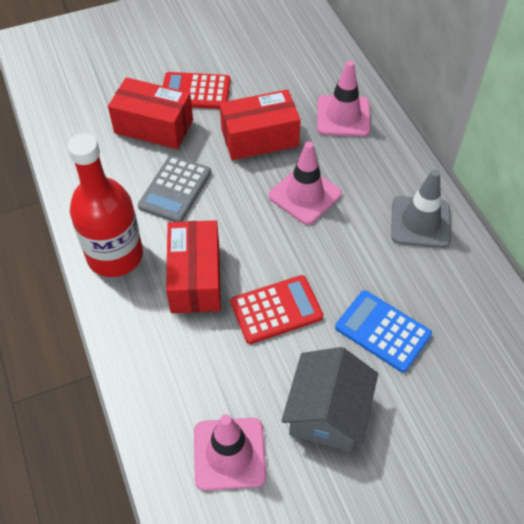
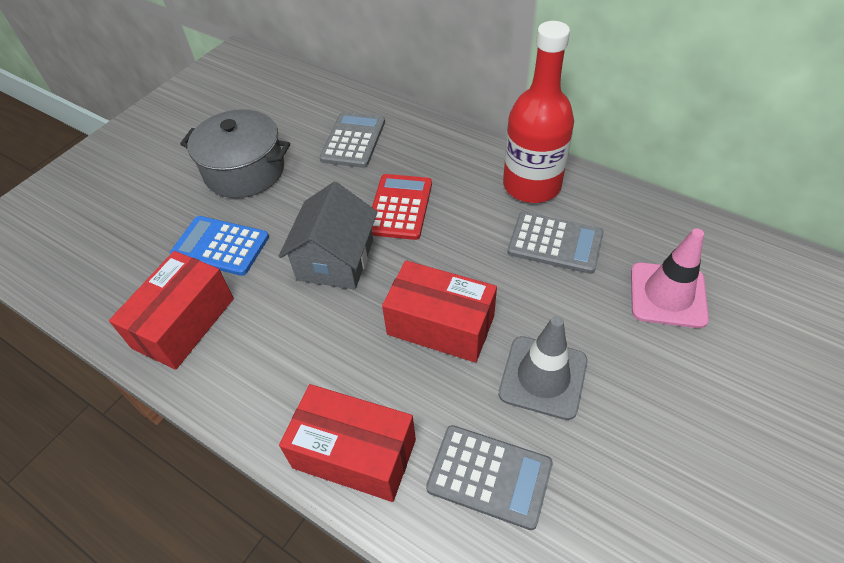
grey calculator: 1 -> 3
grey pot: 0 -> 1
pink traffic cone: 3 -> 1
red calculator: 2 -> 1

